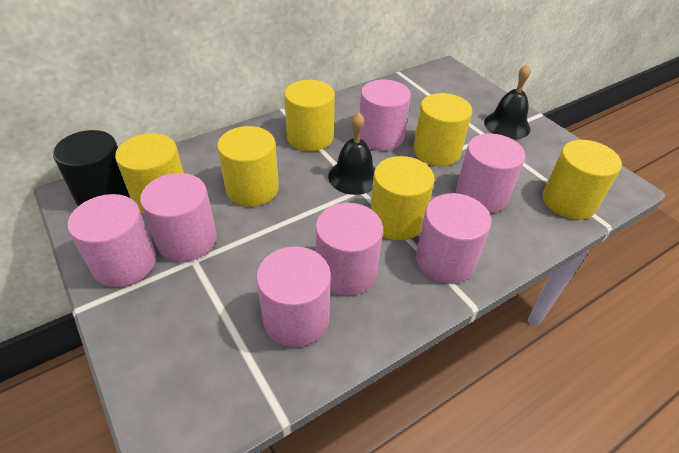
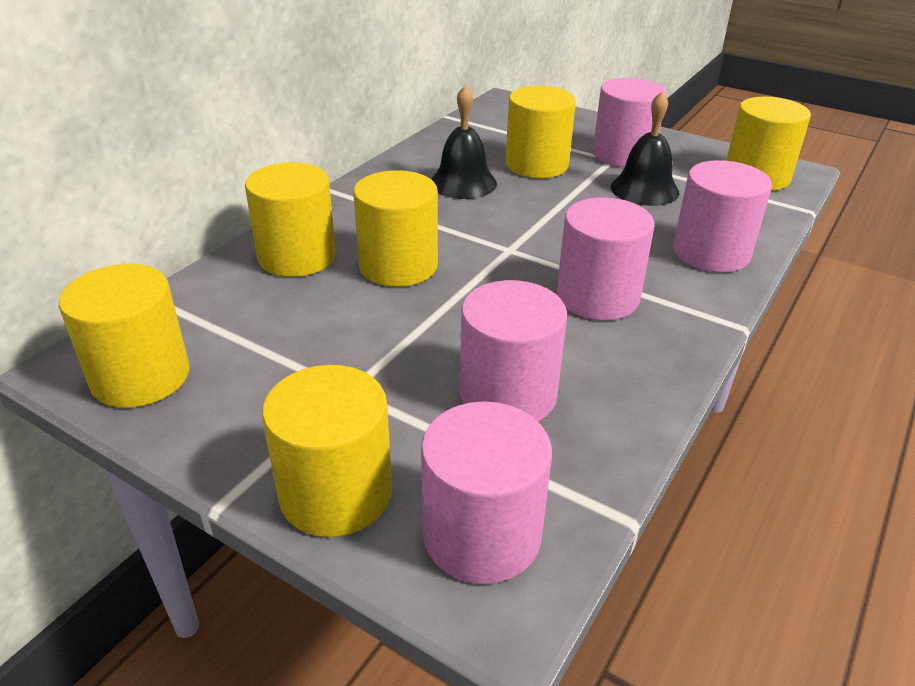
black cylinder: 1 -> 0
pink cylinder: 7 -> 5

